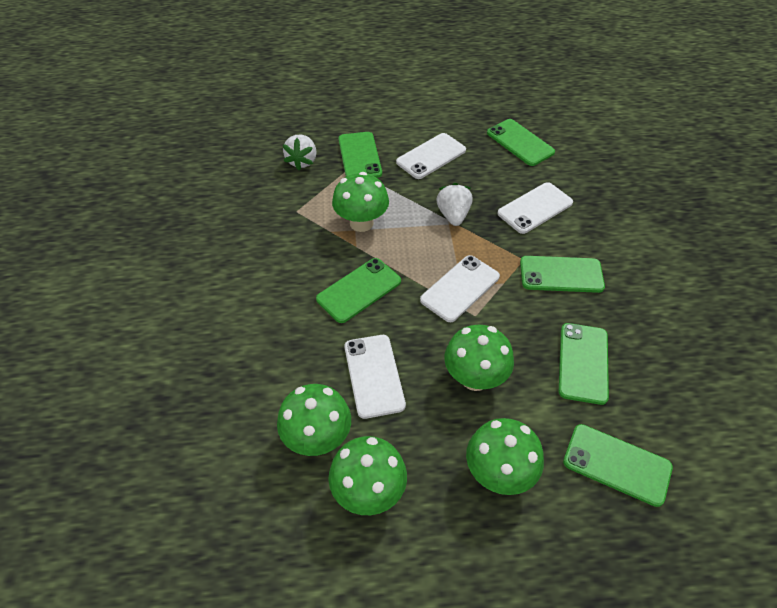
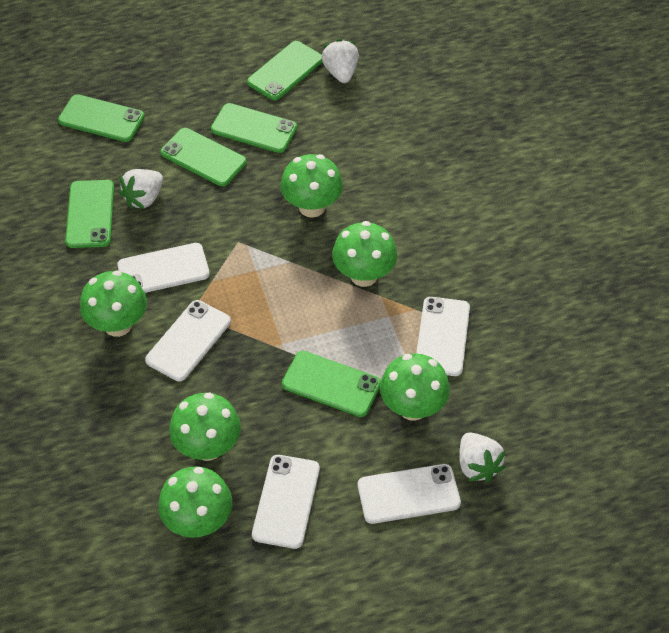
green mushroom: 5 -> 6
white phone: 4 -> 5
white strawberry: 2 -> 3

